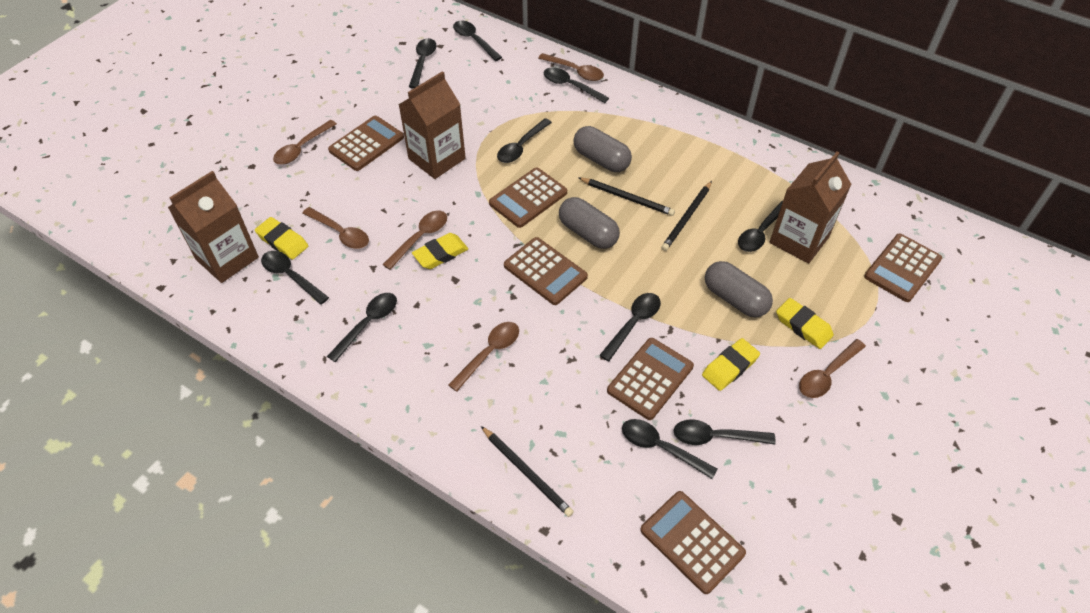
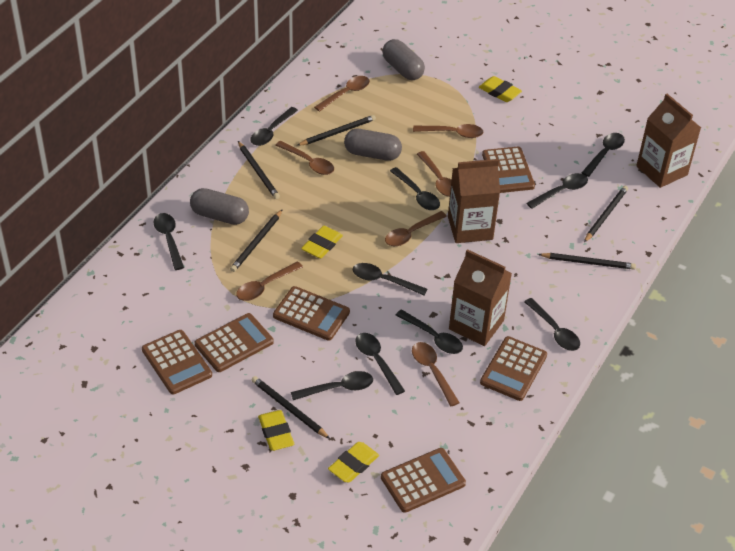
black pencil: 3 -> 6
brown spoon: 6 -> 7

